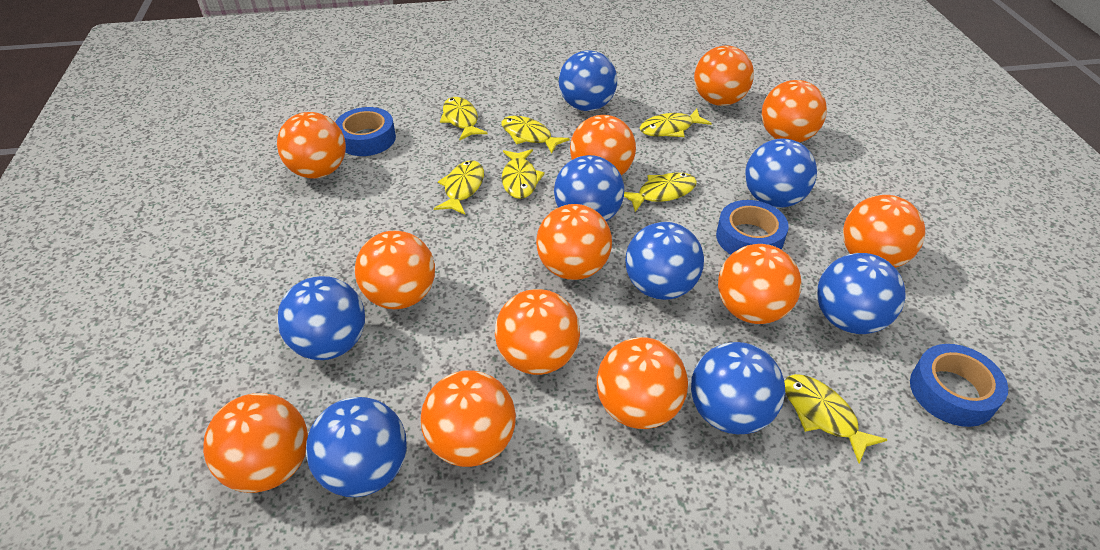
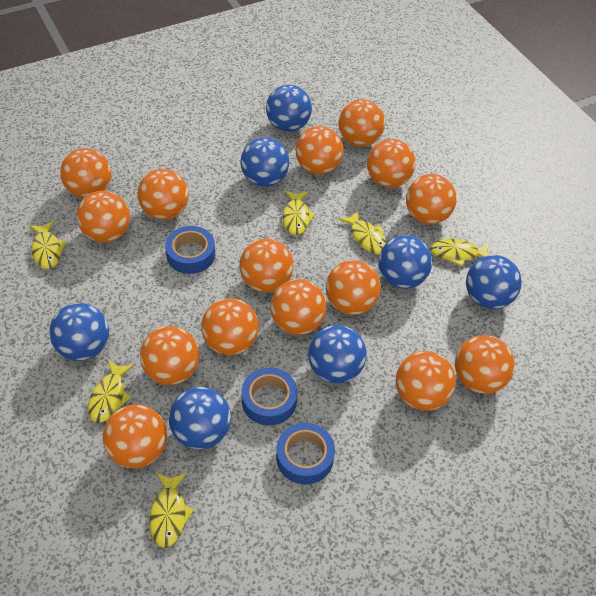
blue ball: 8 -> 7
orange ball: 12 -> 15
yellow fish: 7 -> 6

